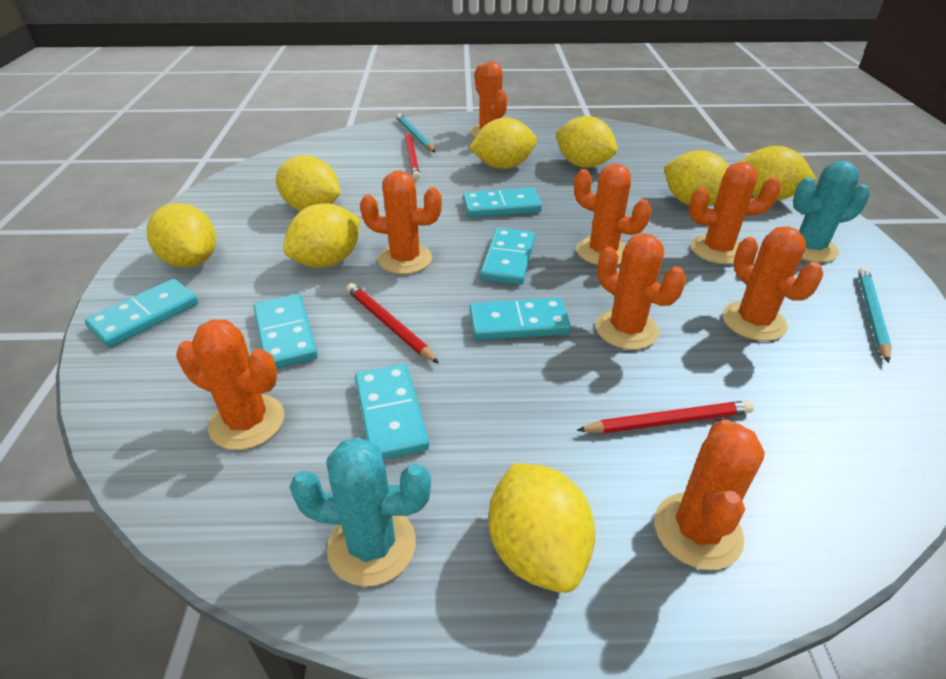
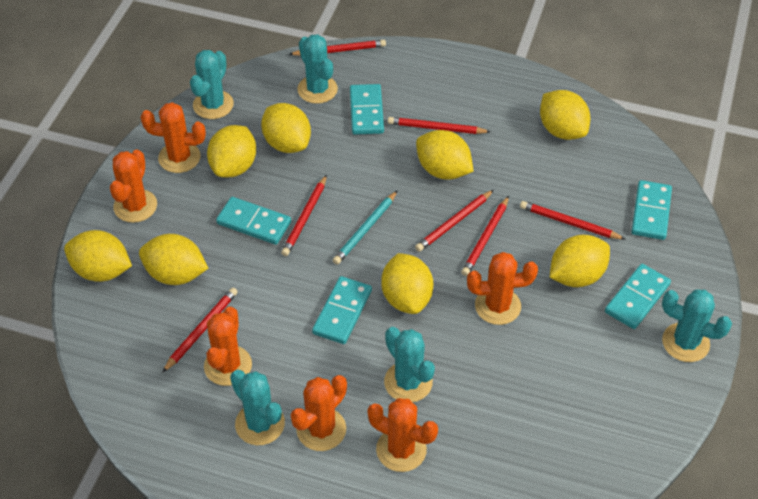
orange cactus: 8 -> 6
red pencil: 3 -> 7
turquoise cactus: 2 -> 5
turquoise domino: 6 -> 5
turquoise pencil: 2 -> 1

